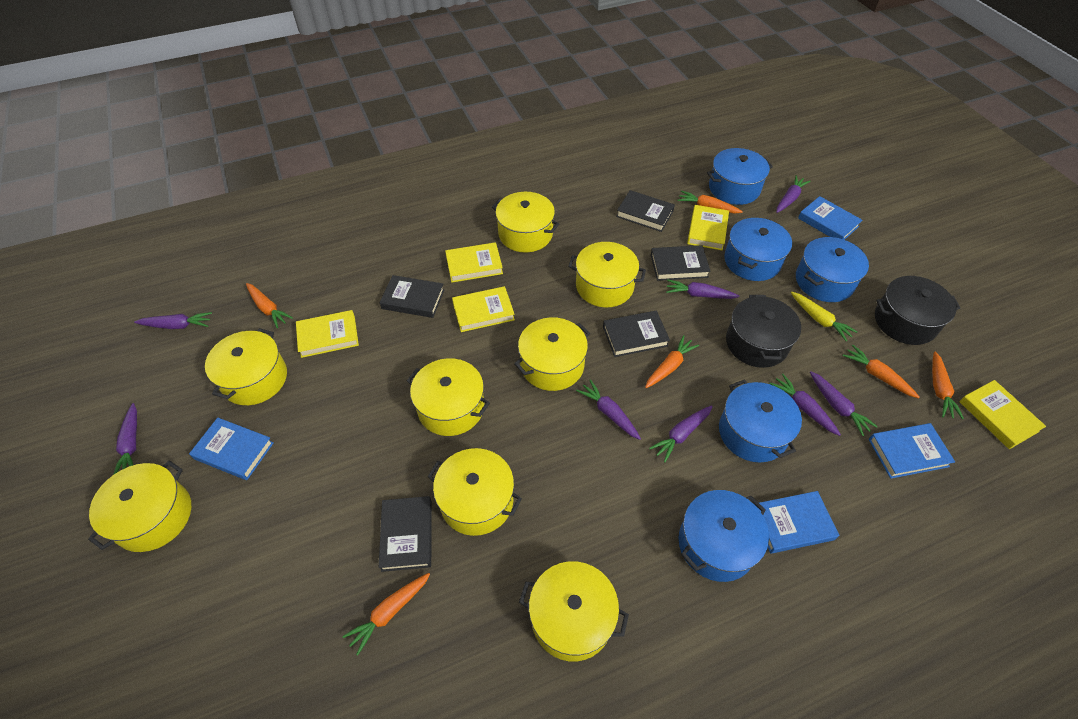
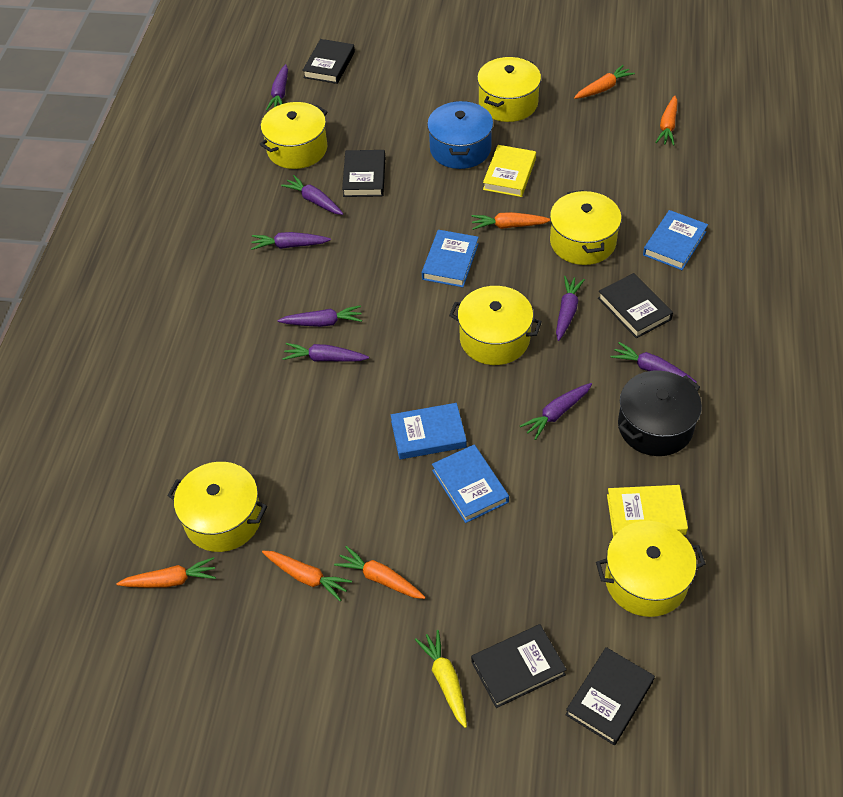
black pot: 2 -> 1
blue pot: 5 -> 1
yellow book: 5 -> 2
yellow pot: 8 -> 6

